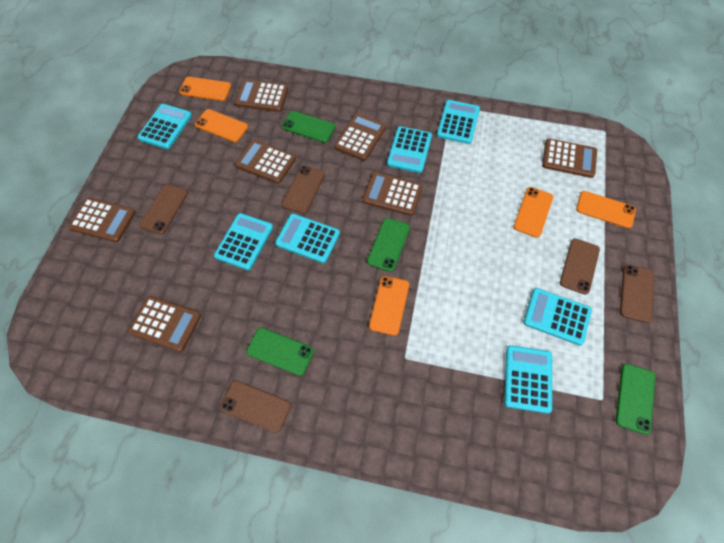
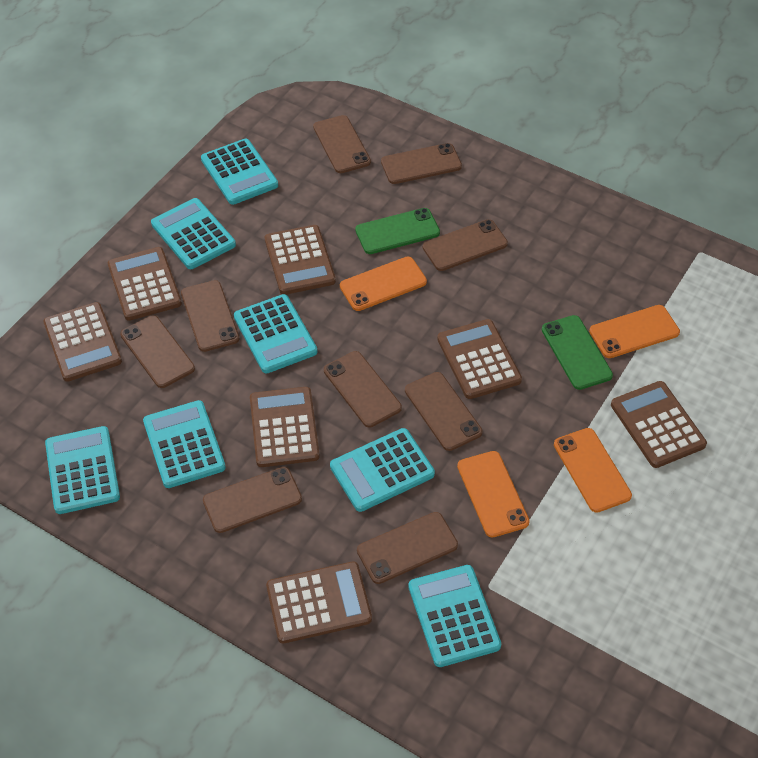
brown phone: 5 -> 9
green phone: 4 -> 2
orange phone: 5 -> 4

